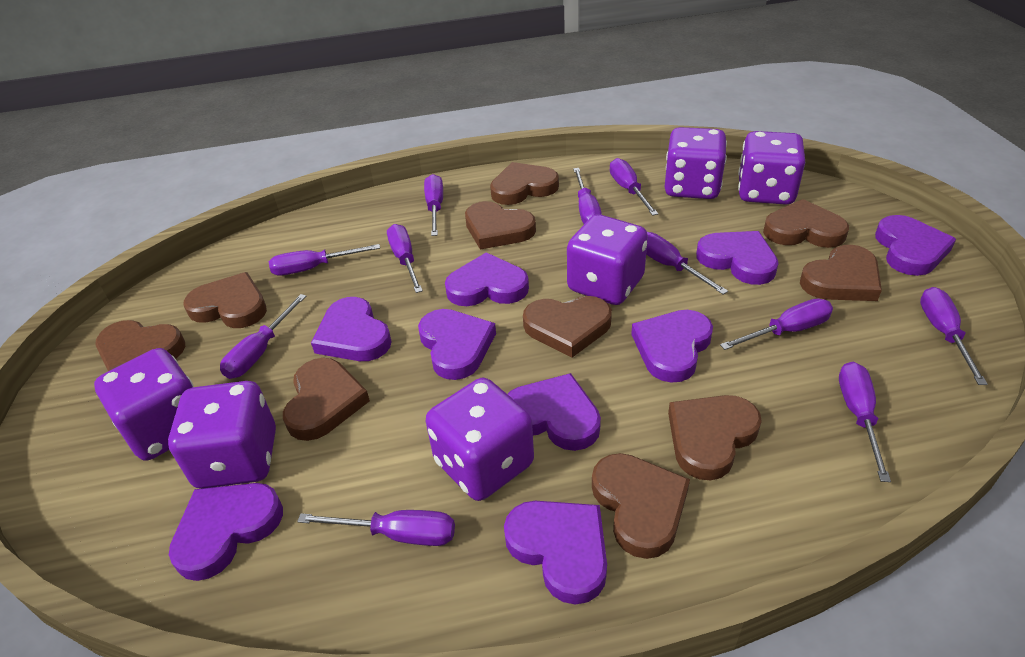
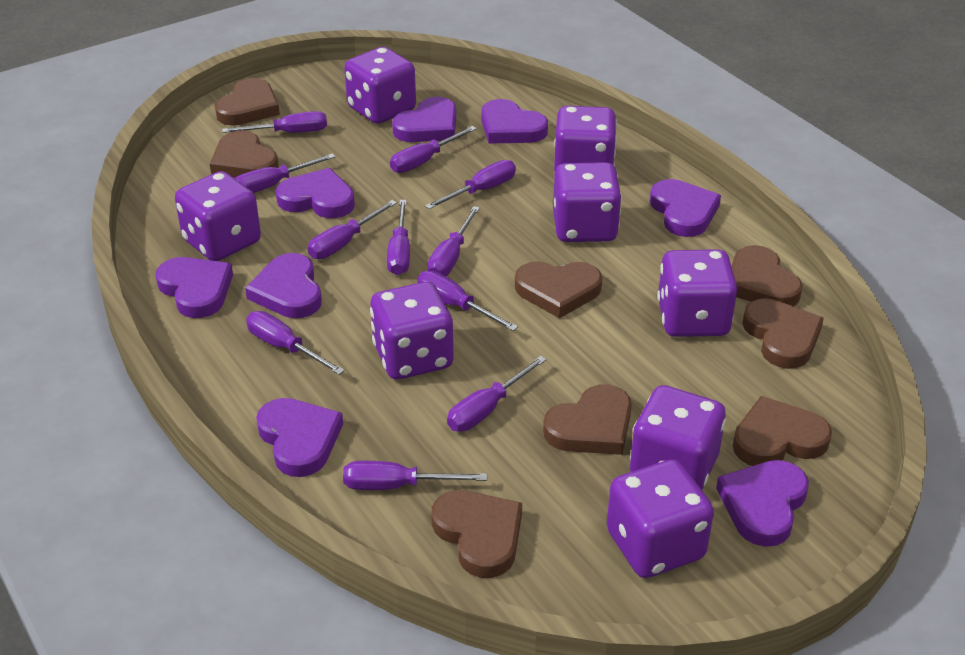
brown heart: 10 -> 8
purple dice: 6 -> 8
purple heart: 9 -> 8

